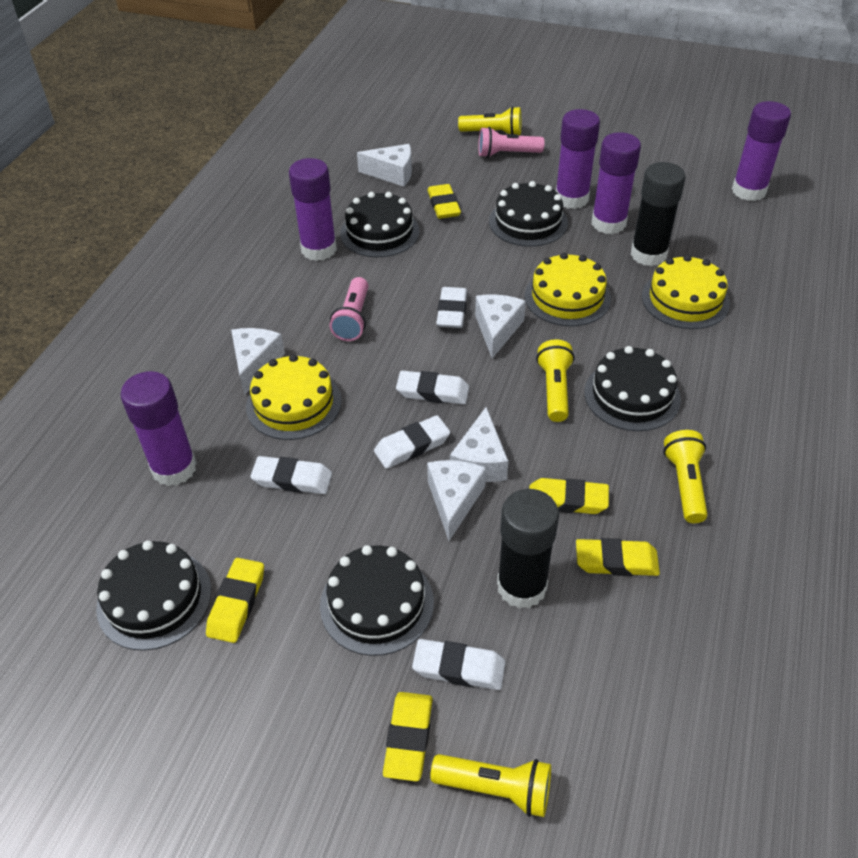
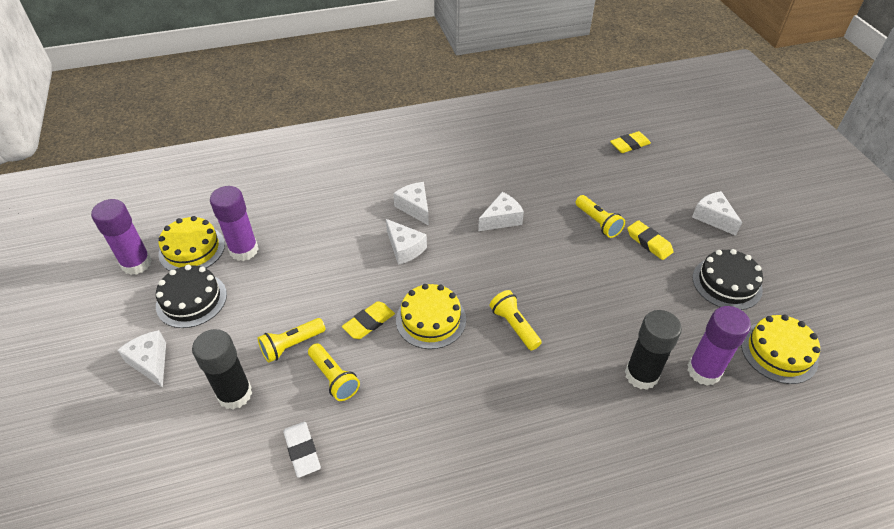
black cake: 5 -> 2
pink flashlight: 2 -> 0
purple glue stick: 5 -> 3
white eraser: 5 -> 1
yellow eraser: 5 -> 3

